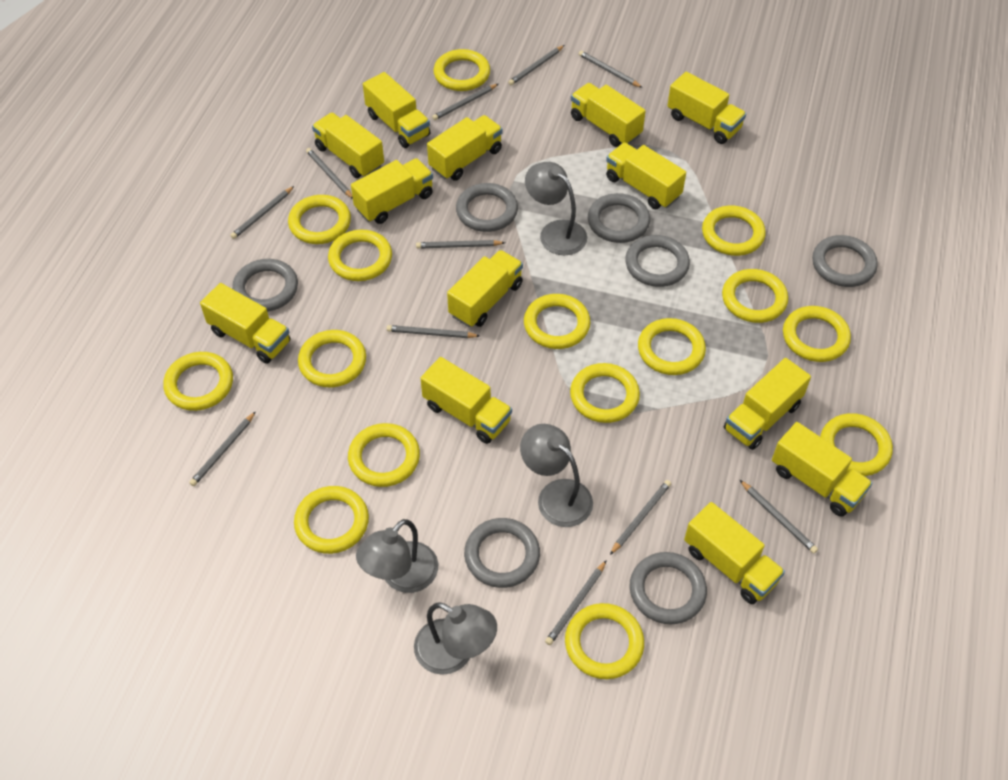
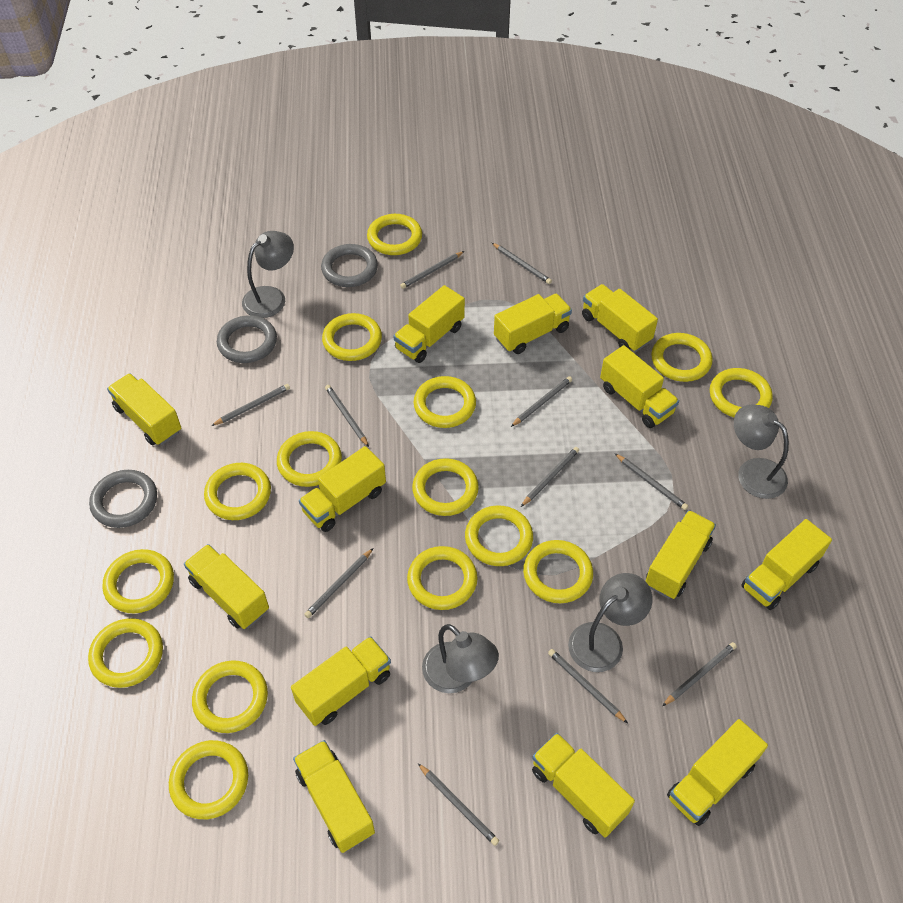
grey ring: 7 -> 3

